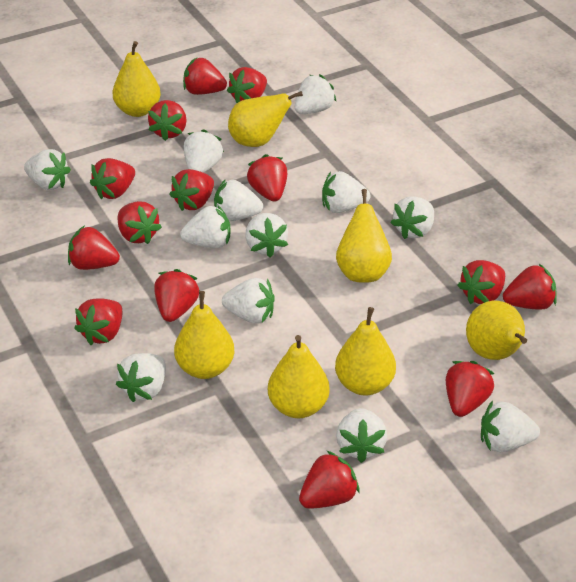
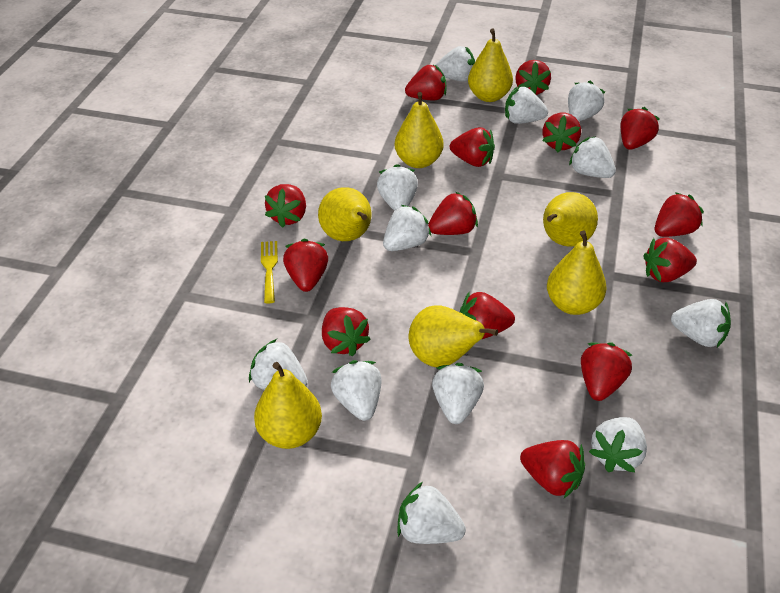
yellow fork: 0 -> 1

